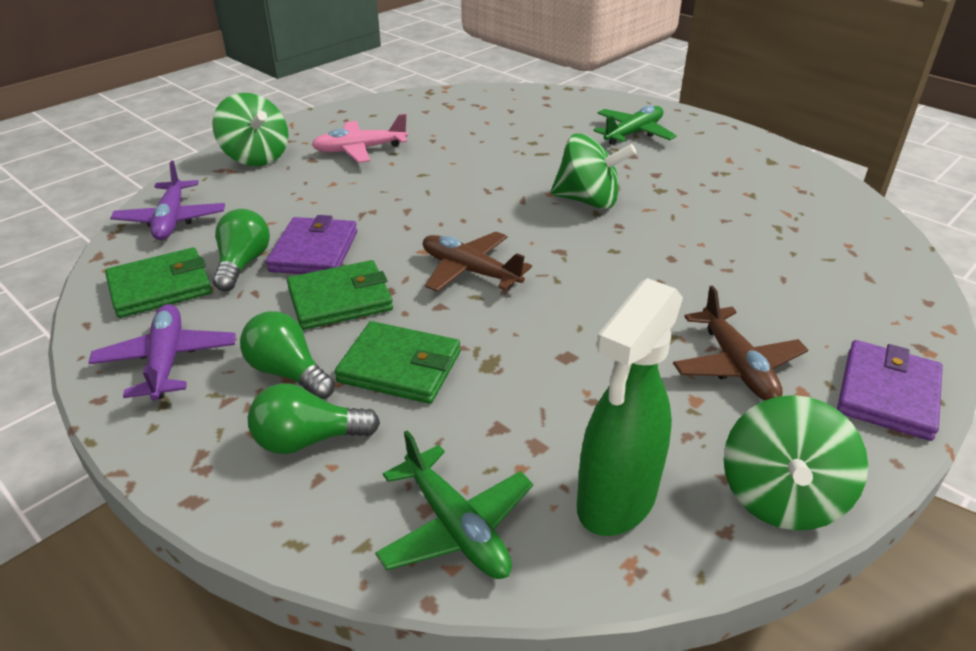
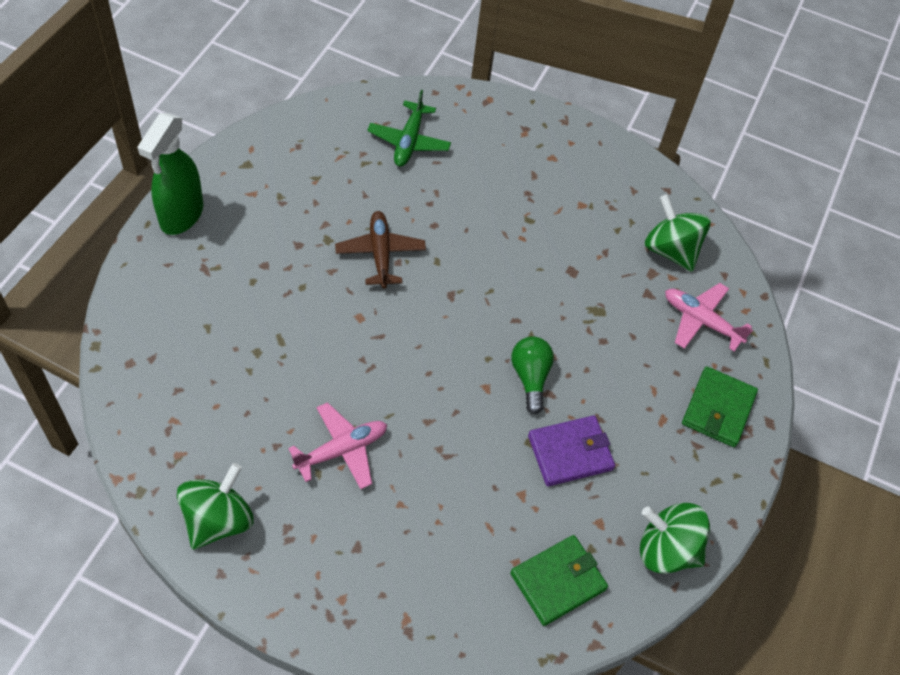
brown plane: 2 -> 1
green light bulb: 3 -> 1
green plane: 2 -> 1
green wallet: 3 -> 2
pink plane: 1 -> 2
purple plane: 2 -> 0
purple wallet: 2 -> 1

